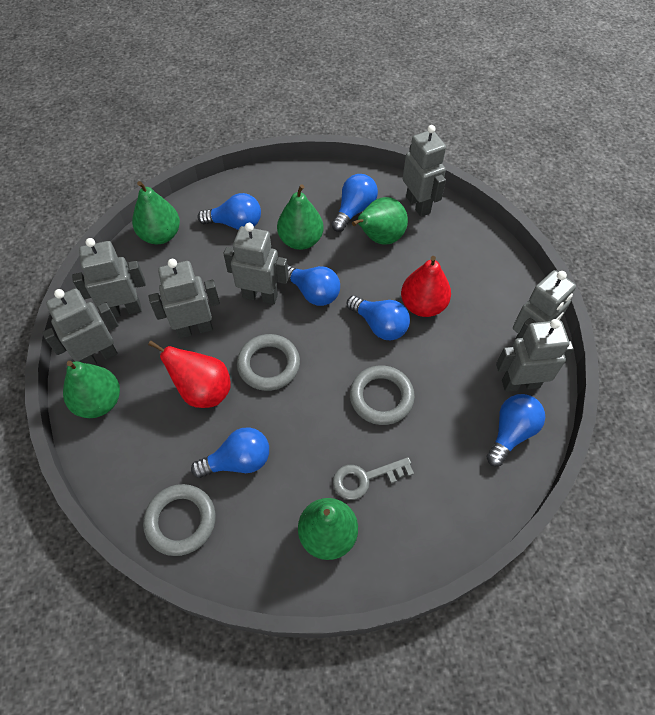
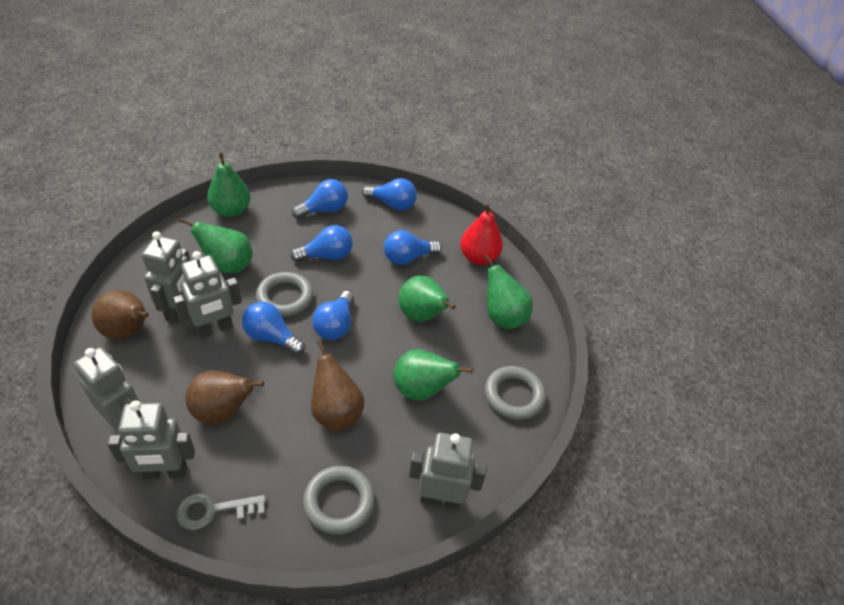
brown pear: 0 -> 3
grey robot: 7 -> 5
red pear: 2 -> 1

